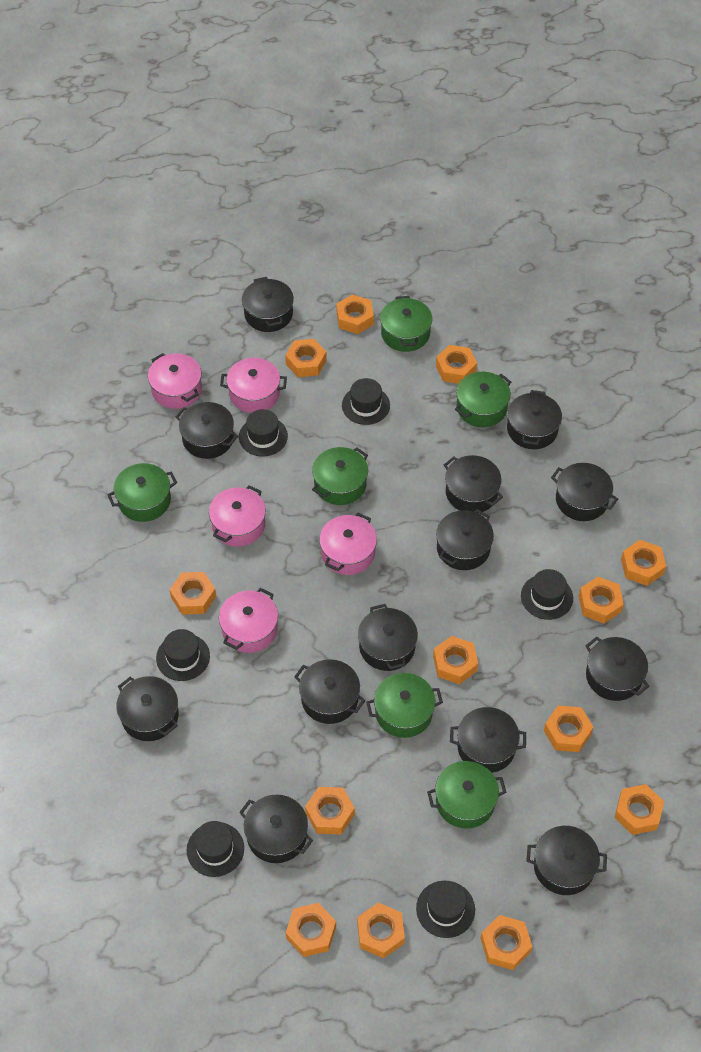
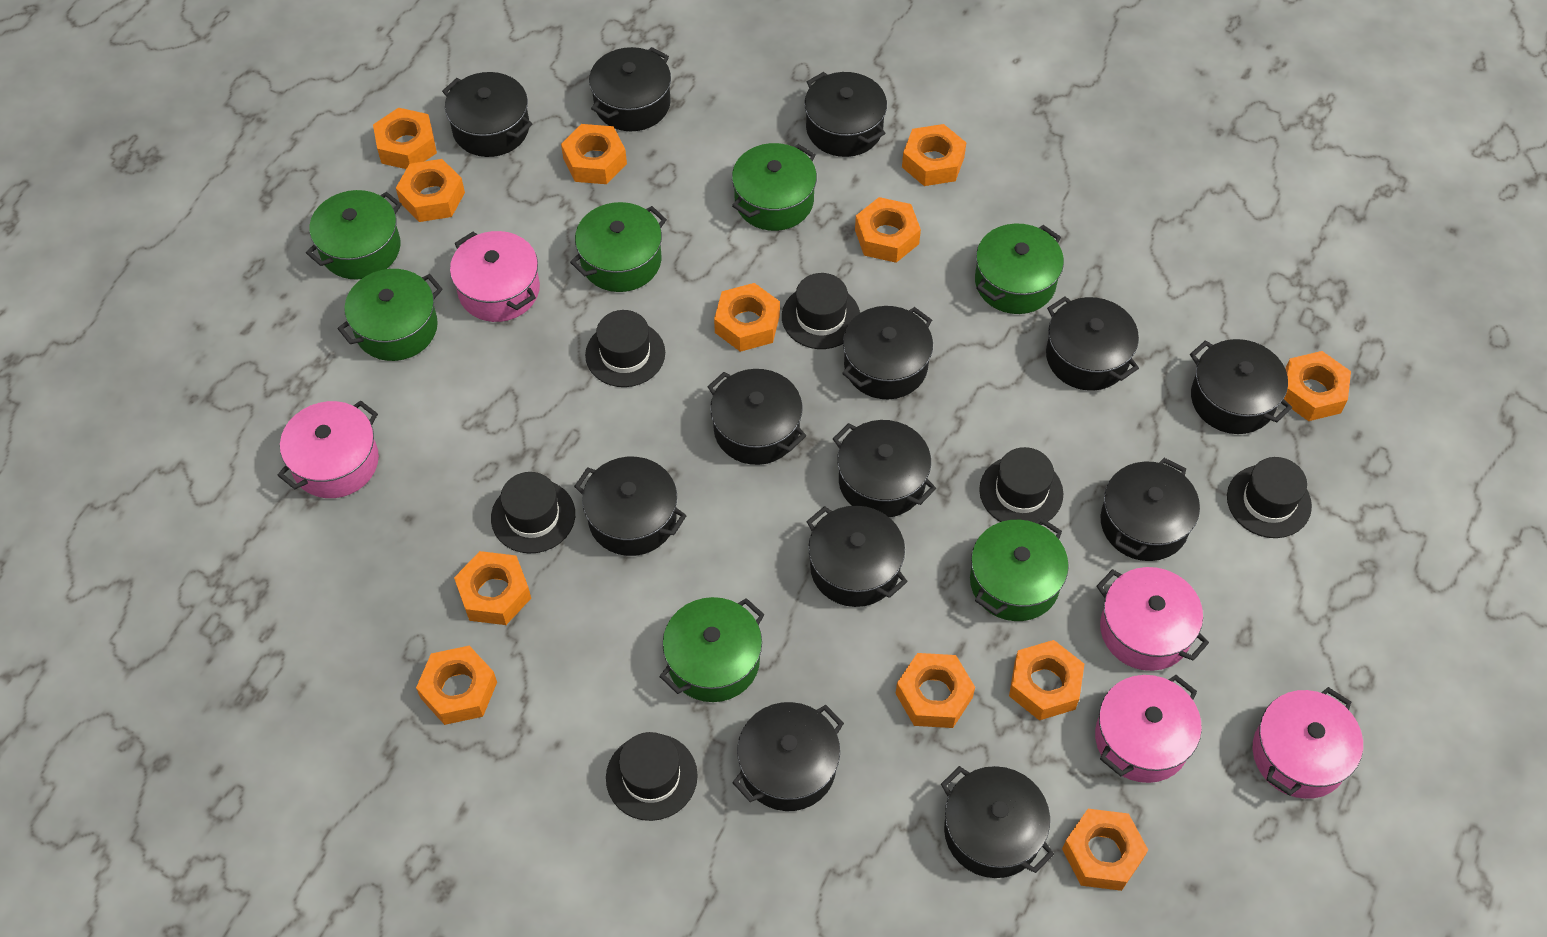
green pot: 6 -> 7
orange nut: 13 -> 12

